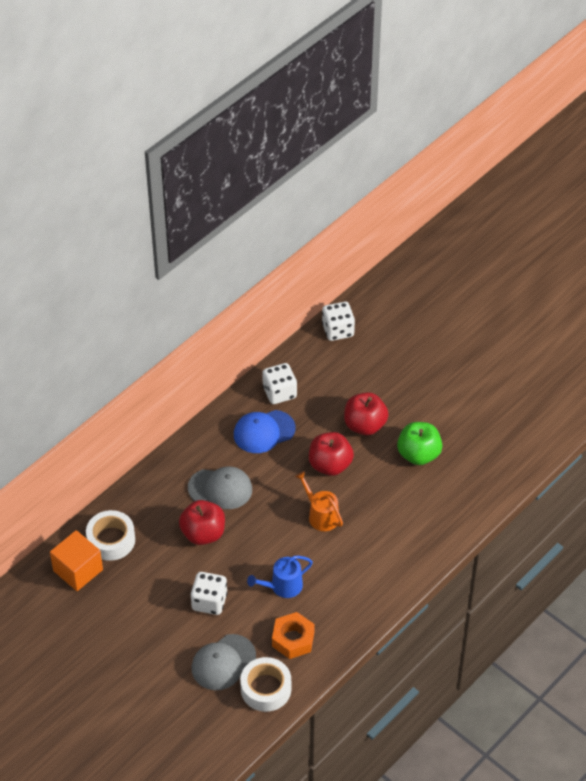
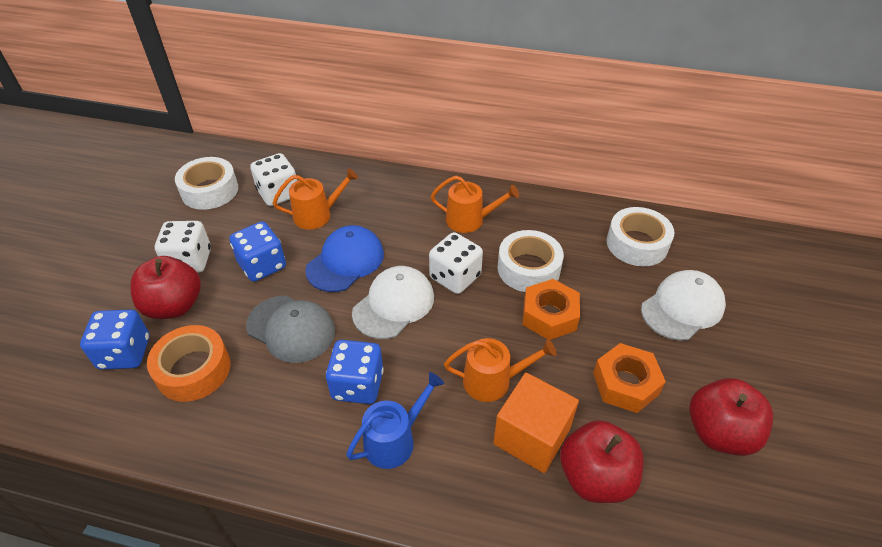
blue dice: 0 -> 3
green apple: 1 -> 0
grey cap: 2 -> 1
orange nut: 1 -> 2
orange tape: 0 -> 1
orange watering can: 1 -> 3
white cap: 0 -> 2
white tape: 2 -> 3

